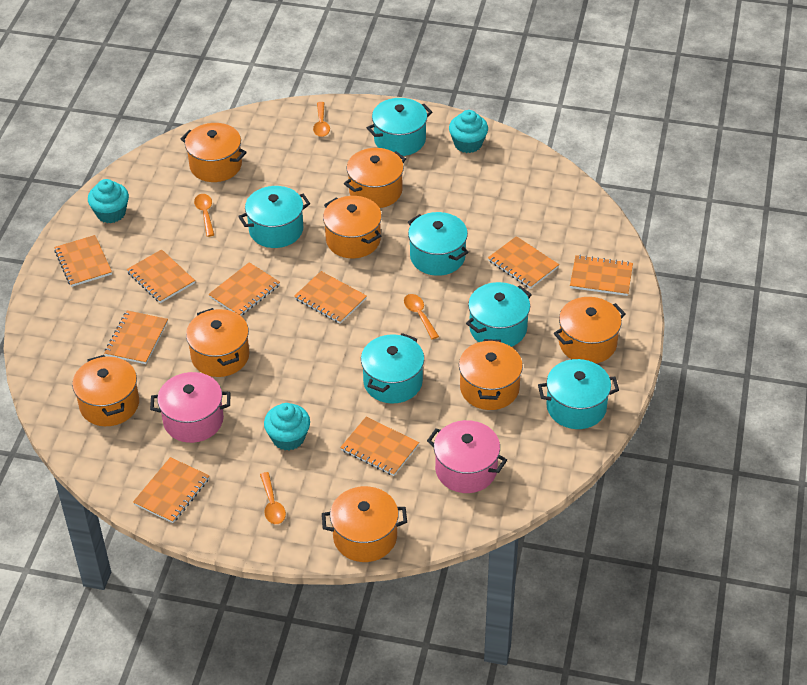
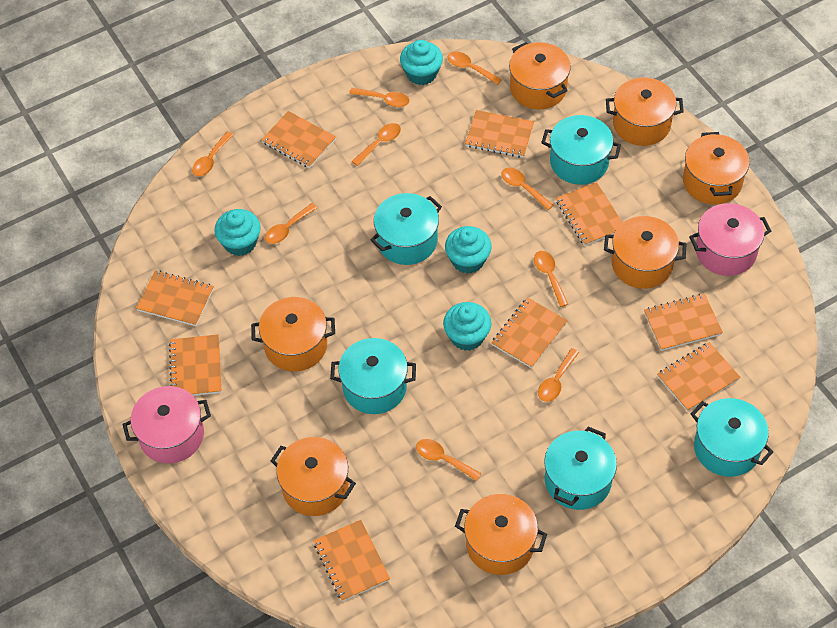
orange pot: 8 -> 7
orange spoon: 4 -> 9
turquoise cupcake: 3 -> 4
turquoise pot: 6 -> 5

